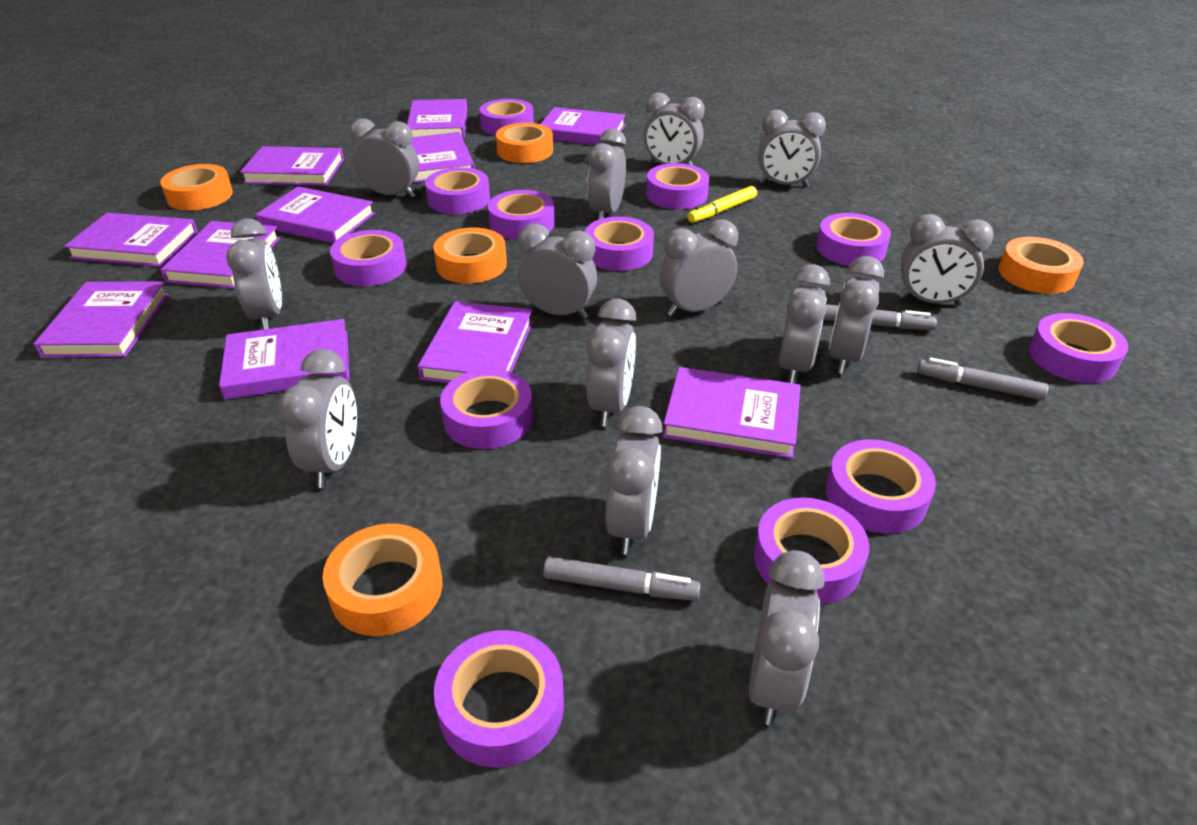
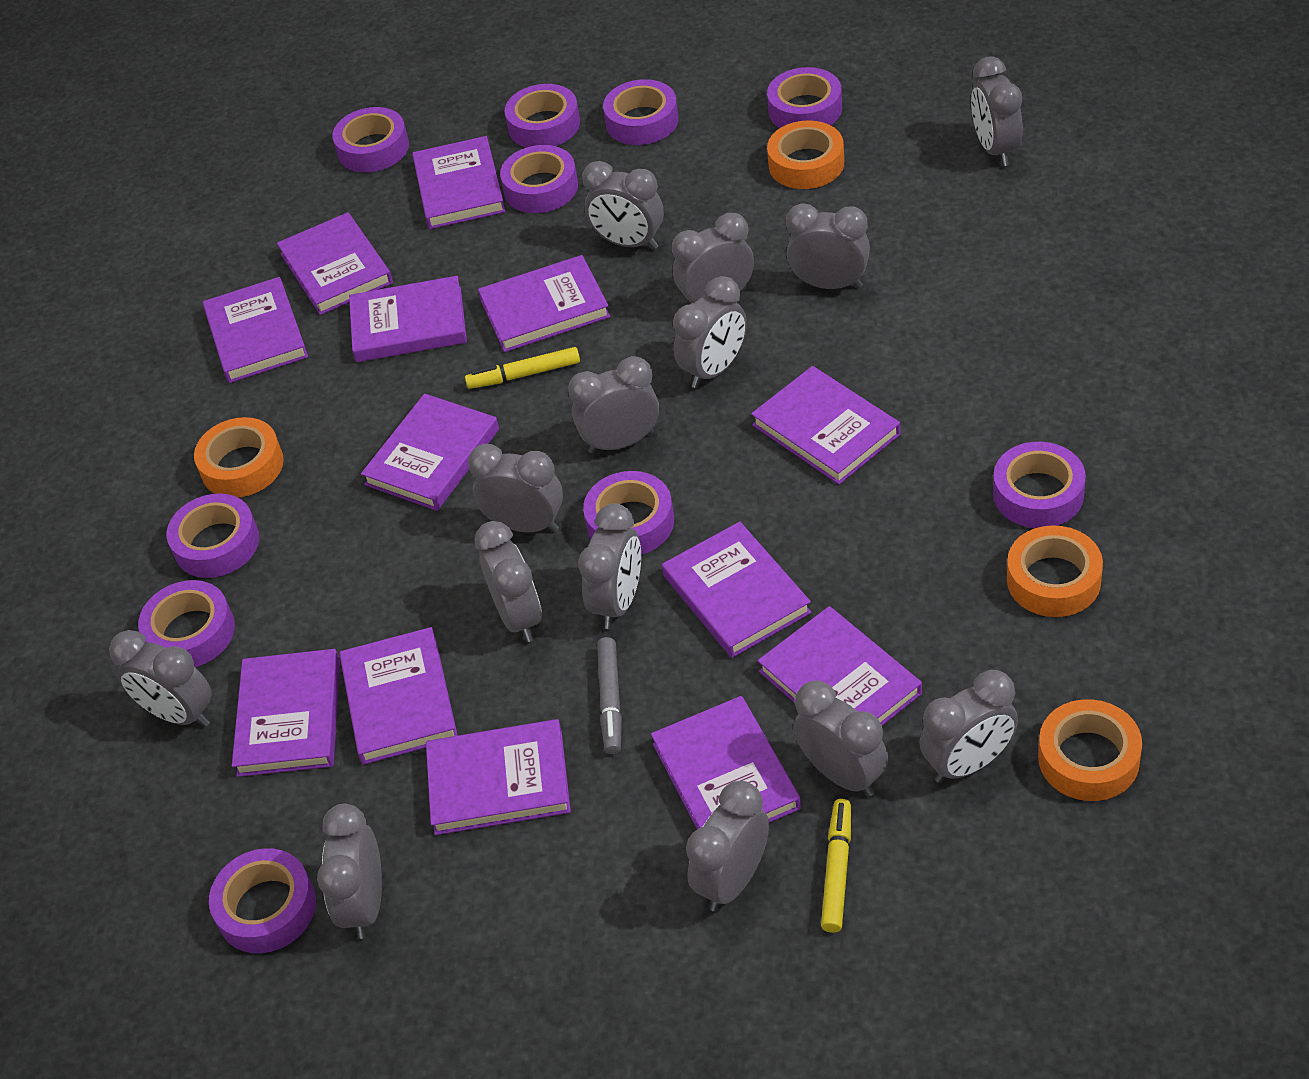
grey marker: 3 -> 1
orange tape: 5 -> 4
purple book: 11 -> 13
purple tape: 12 -> 10
yellow marker: 1 -> 2

